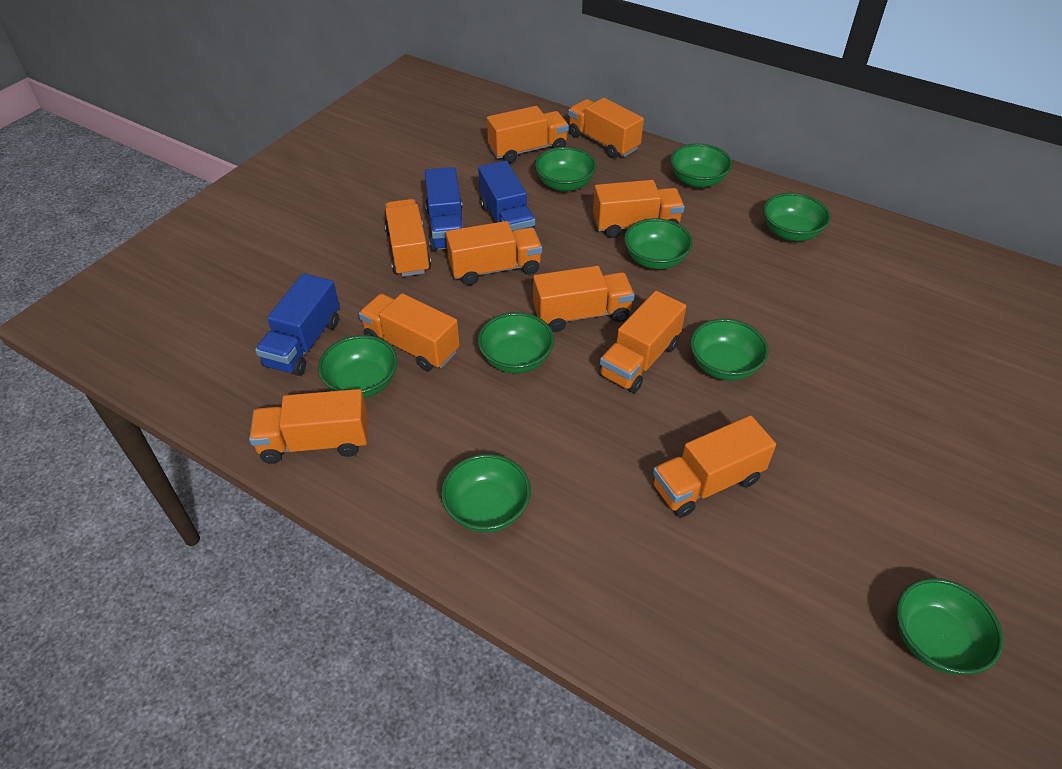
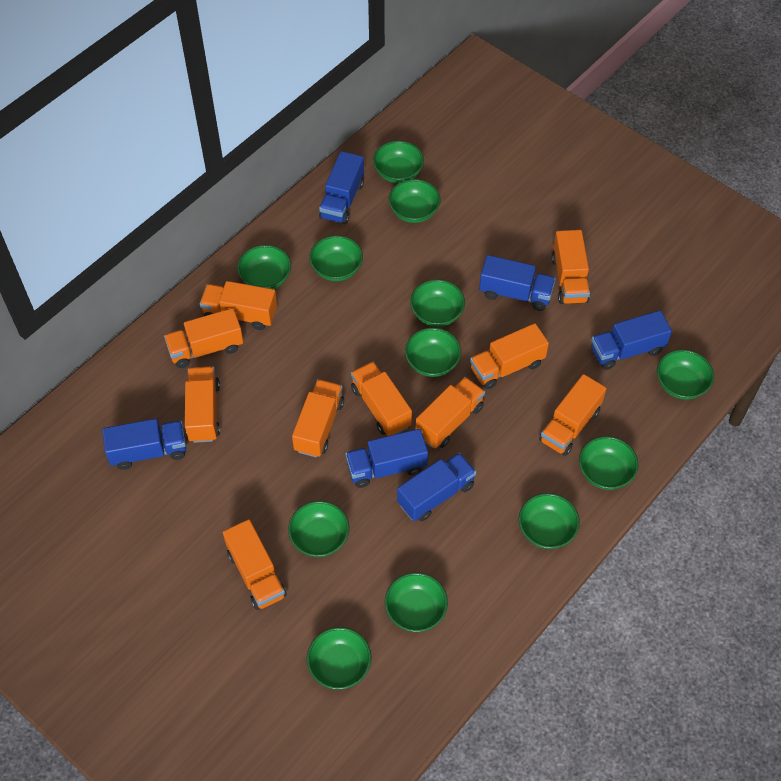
blue truck: 3 -> 6
green bowl: 9 -> 12

